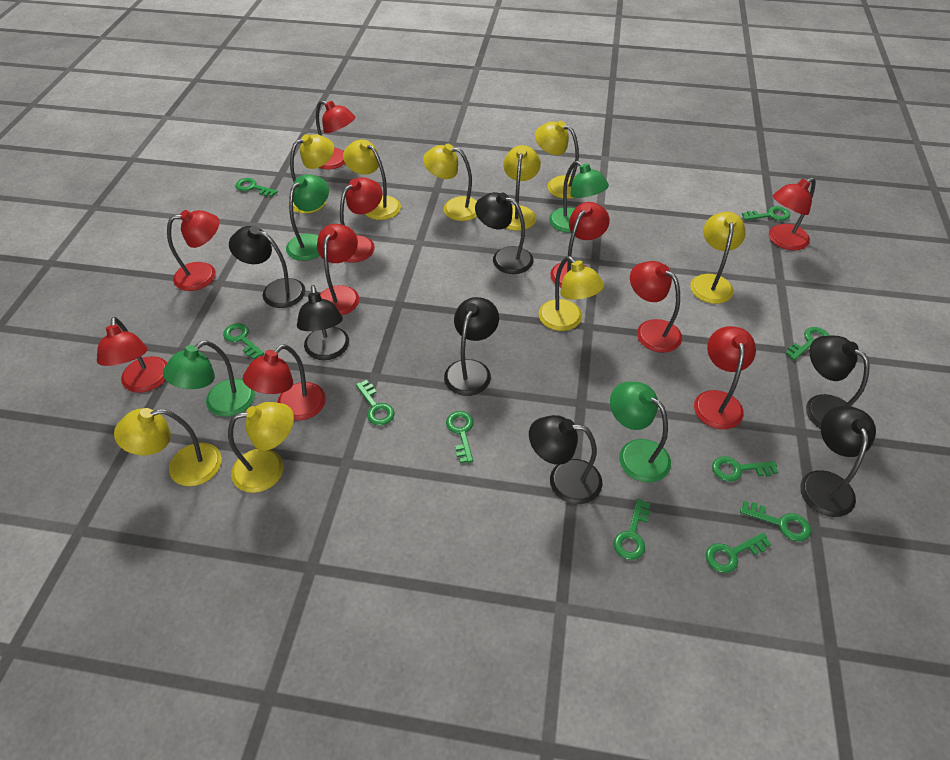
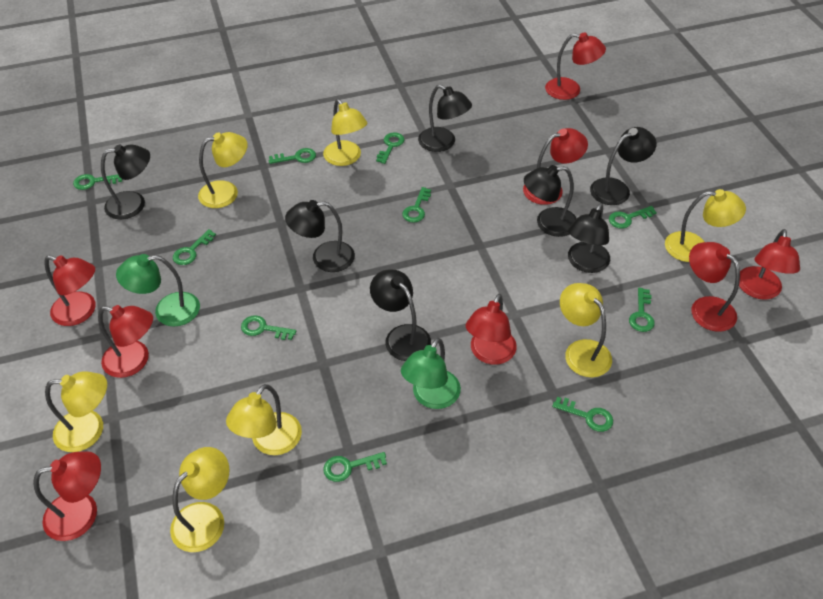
green lamp: 4 -> 2
red lamp: 10 -> 8
yellow lamp: 9 -> 7

